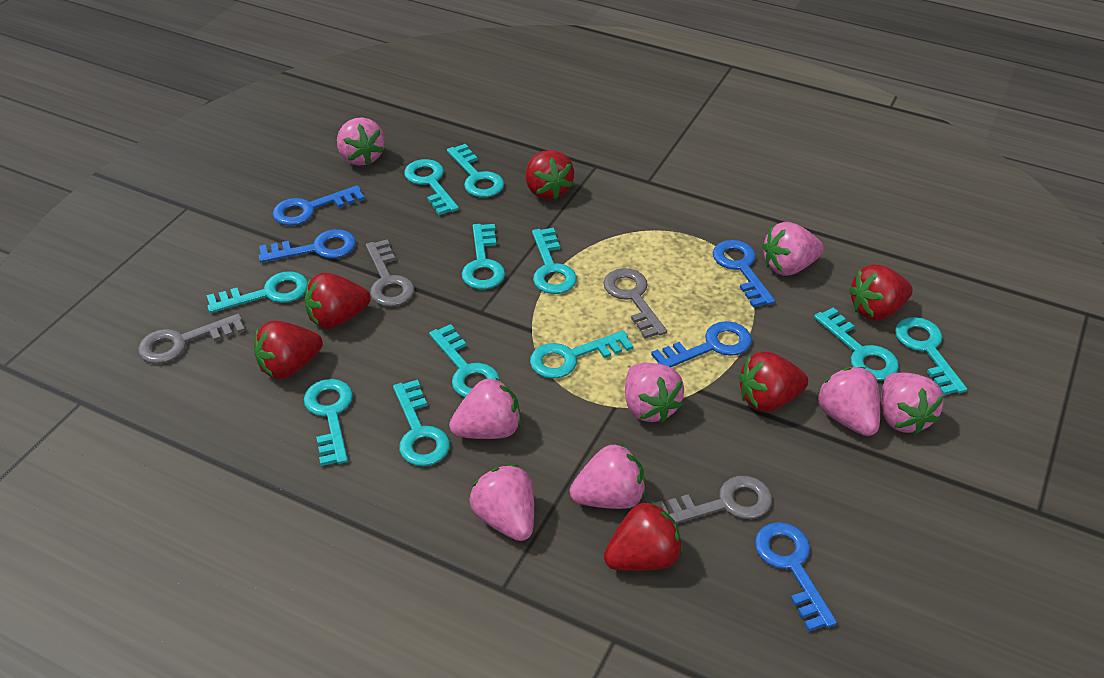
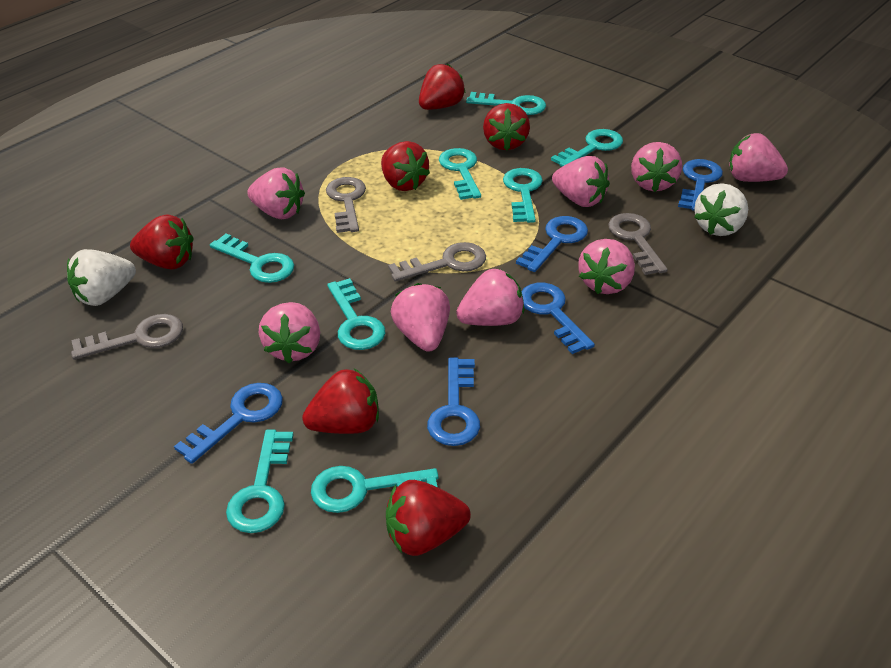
turquoise key: 11 -> 8
white strawberry: 0 -> 2

